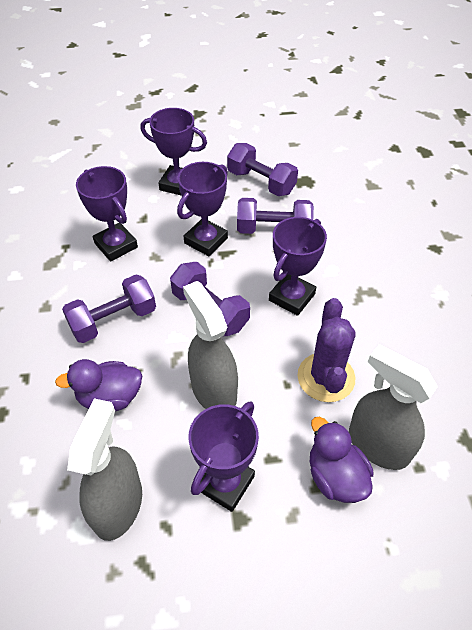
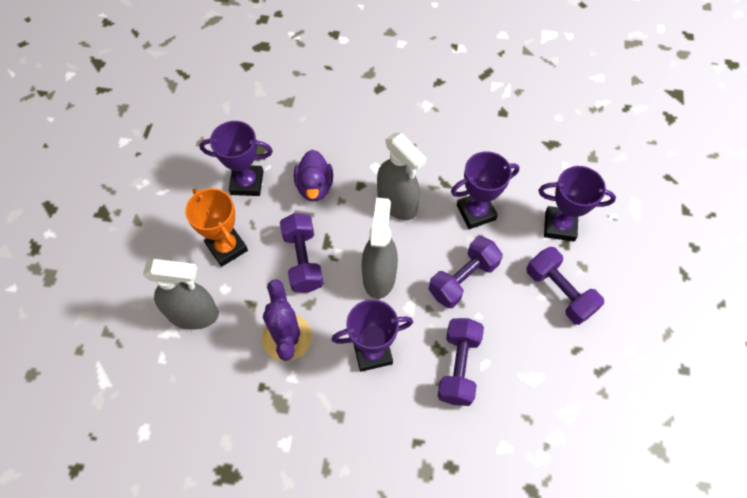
orange trophy: 0 -> 1
purple duck: 2 -> 1
purple trophy: 5 -> 4

